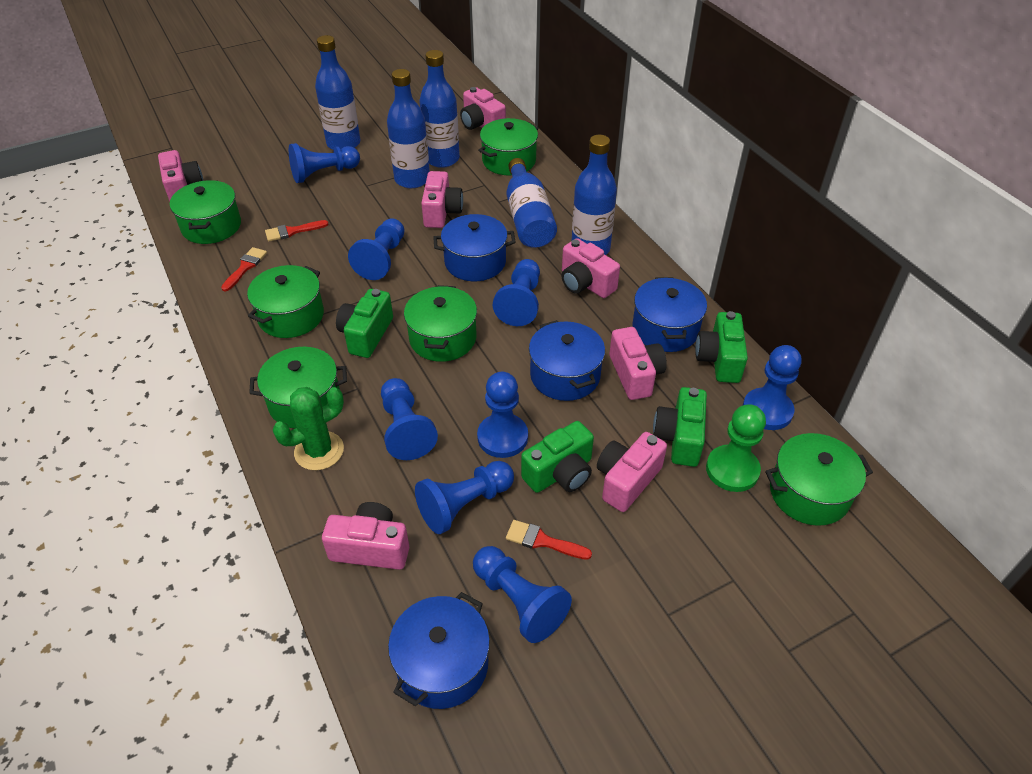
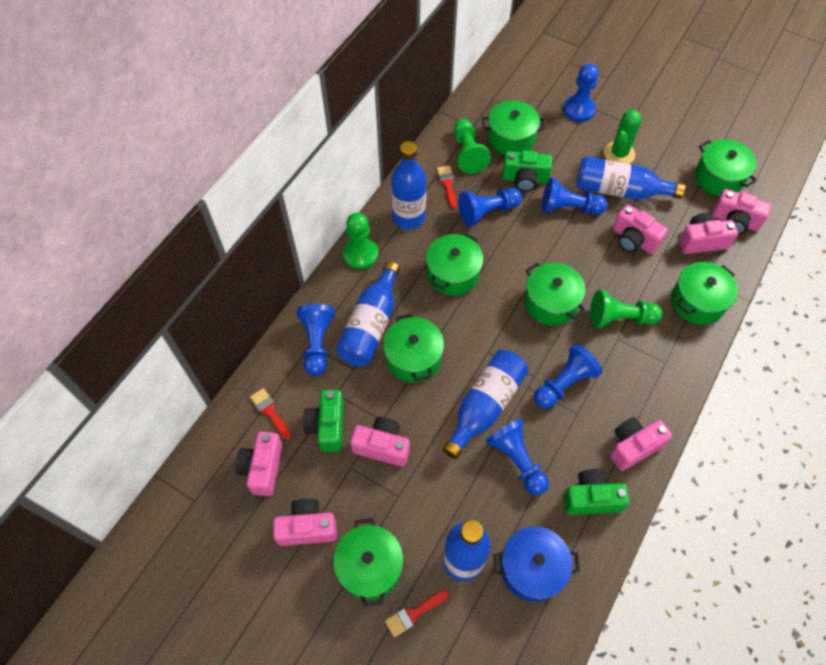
blue pawn: 8 -> 6
blue pot: 4 -> 1
green camera: 4 -> 3
green pawn: 1 -> 3
green pot: 6 -> 7

